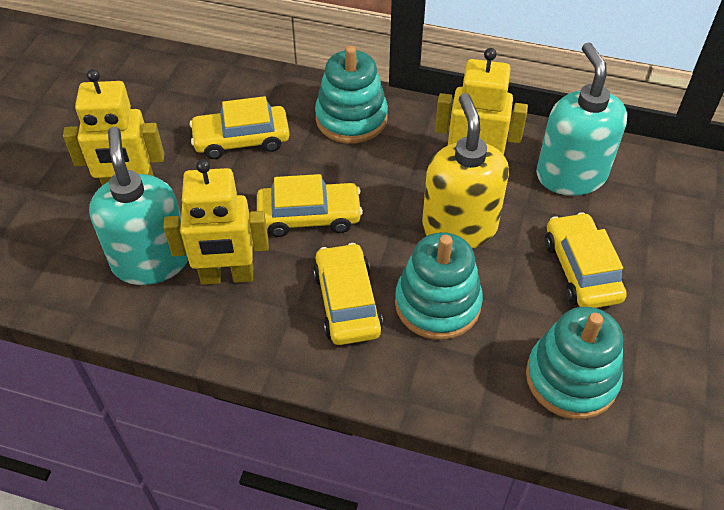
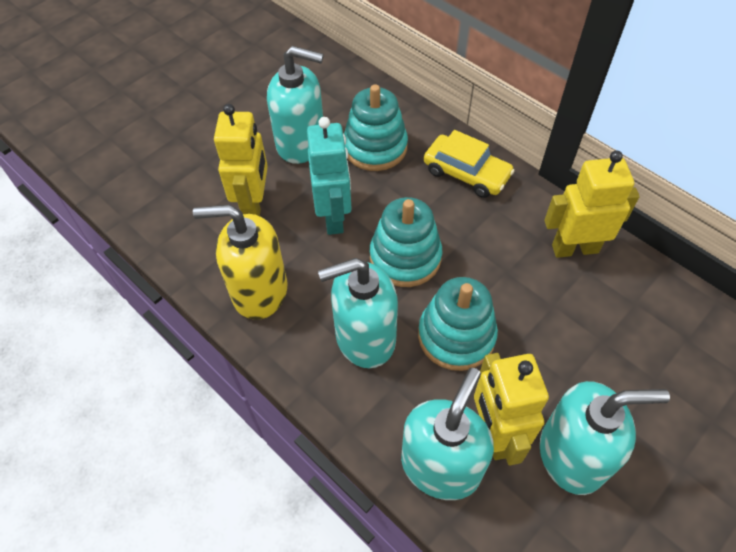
turquoise robot: 0 -> 1
turquoise soap dispenser: 2 -> 4
yellow car: 4 -> 1

